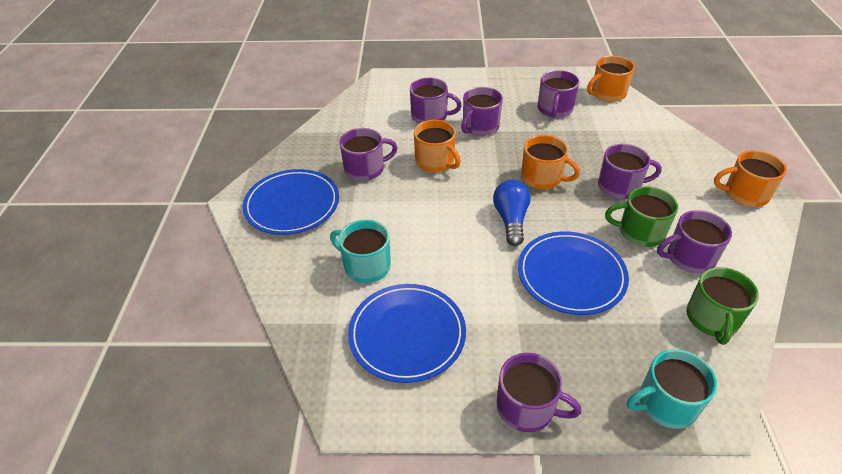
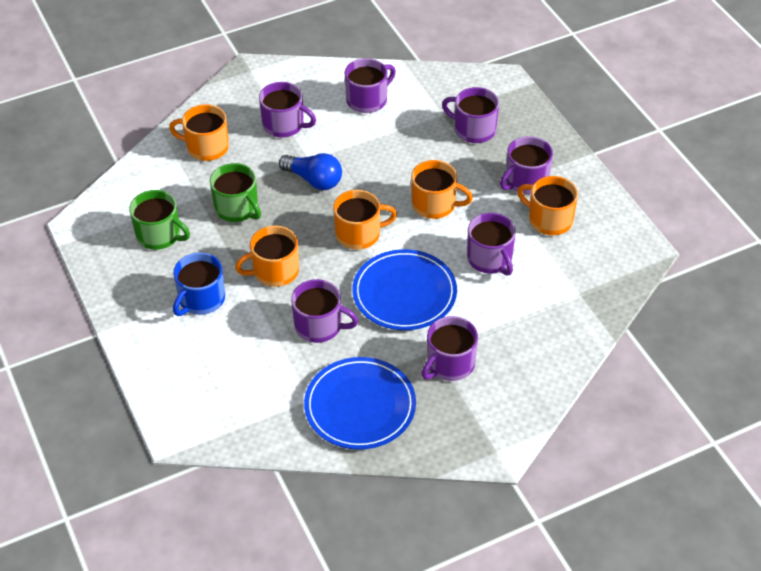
blue mug: 0 -> 1
blue plate: 3 -> 2
orange mug: 4 -> 5
turquoise mug: 2 -> 0

